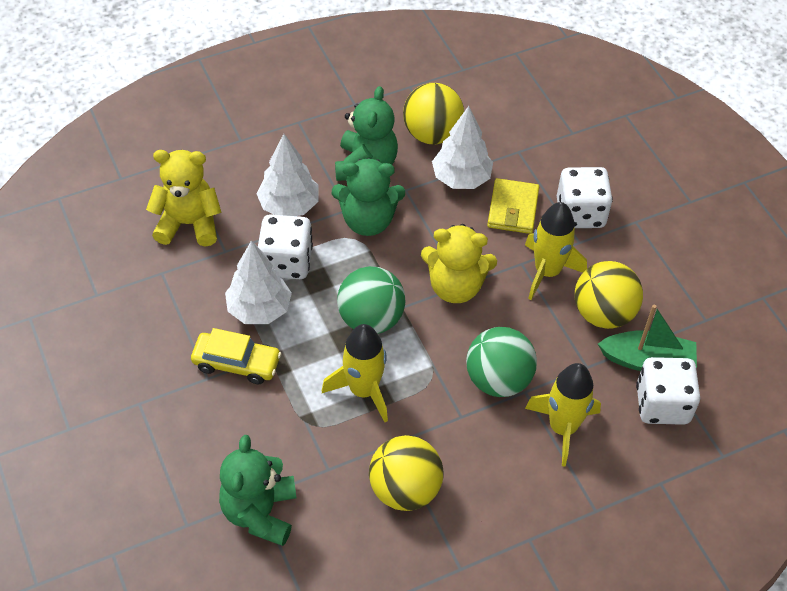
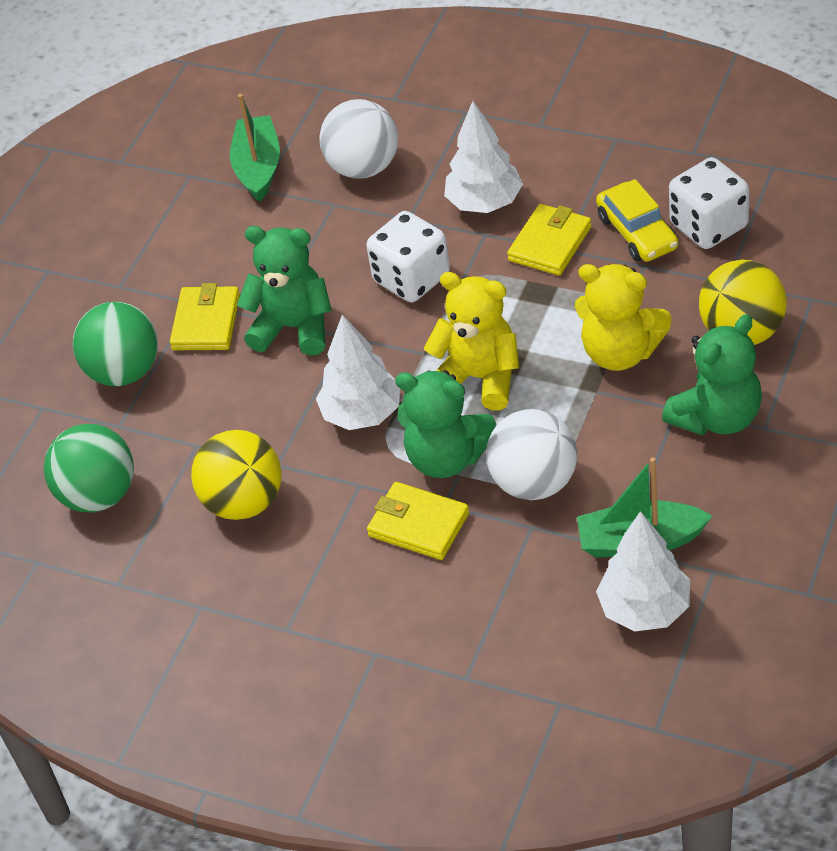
green boat: 1 -> 2
white ball: 0 -> 2
white dice: 3 -> 2
yellow ball: 3 -> 2
yellow rocket: 3 -> 0
yellow wallet: 1 -> 3

